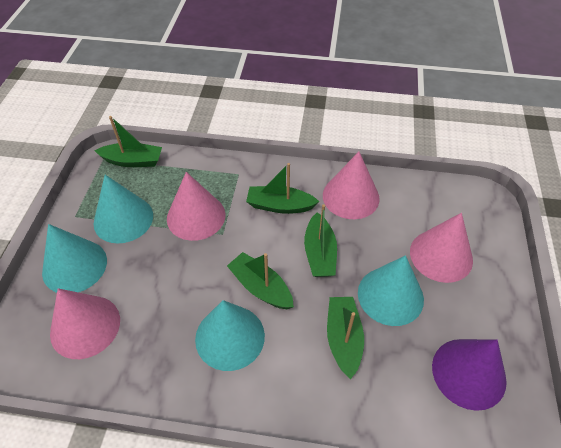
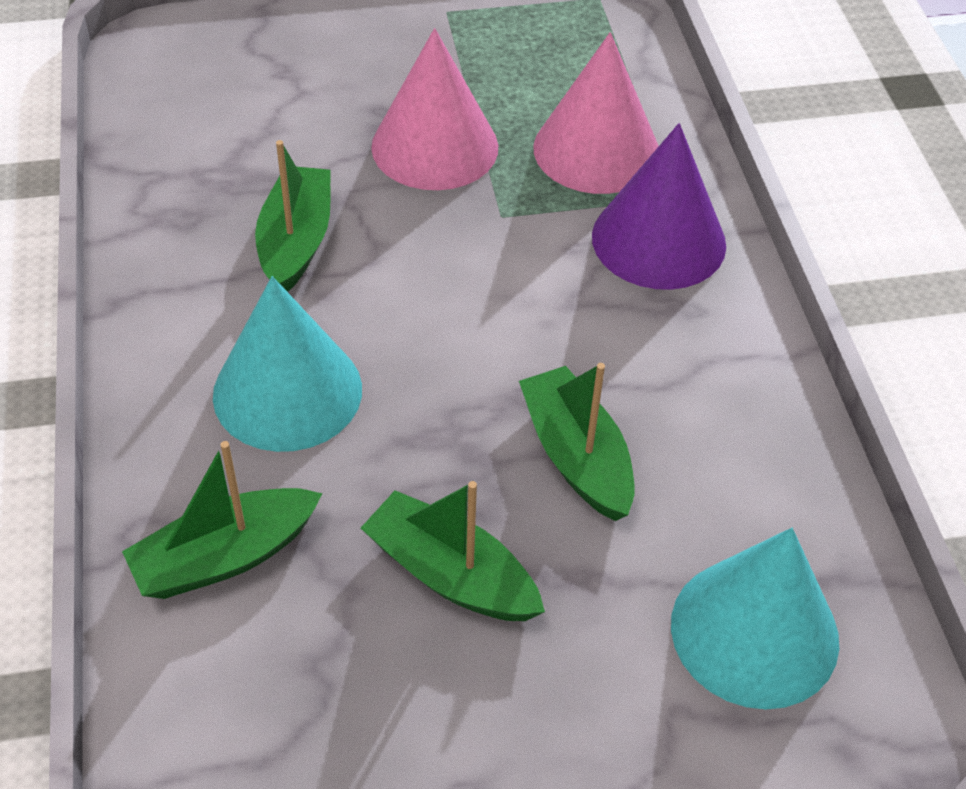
green boat: 5 -> 4
pink cone: 4 -> 2
turquoise cone: 4 -> 2

